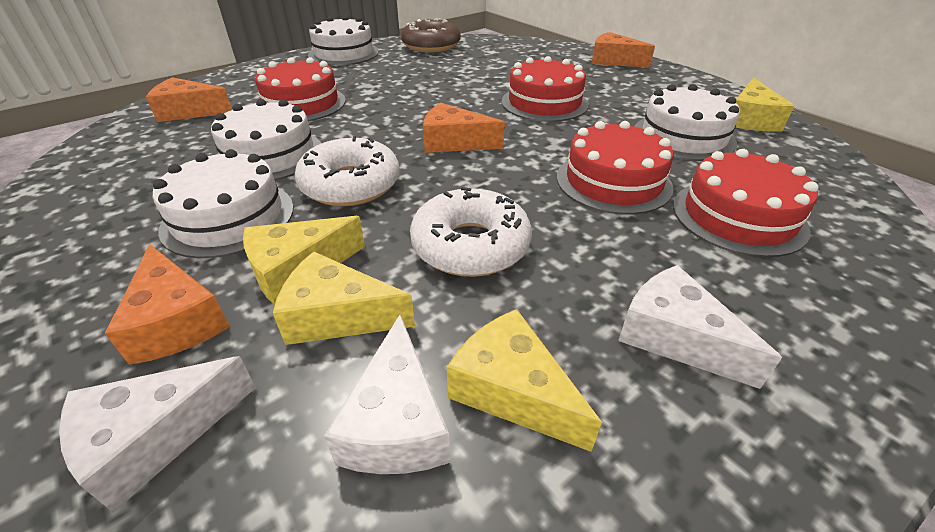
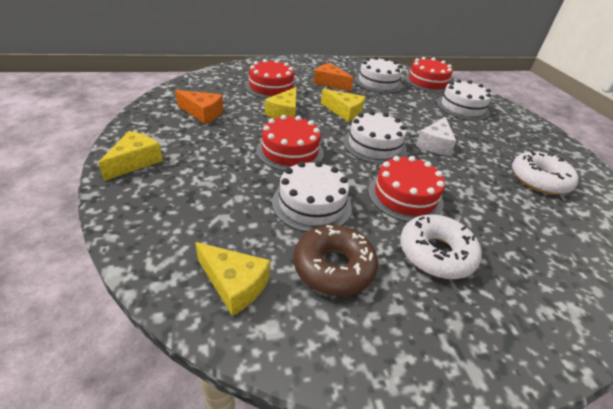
orange cheese: 4 -> 2
white cheese: 3 -> 1

